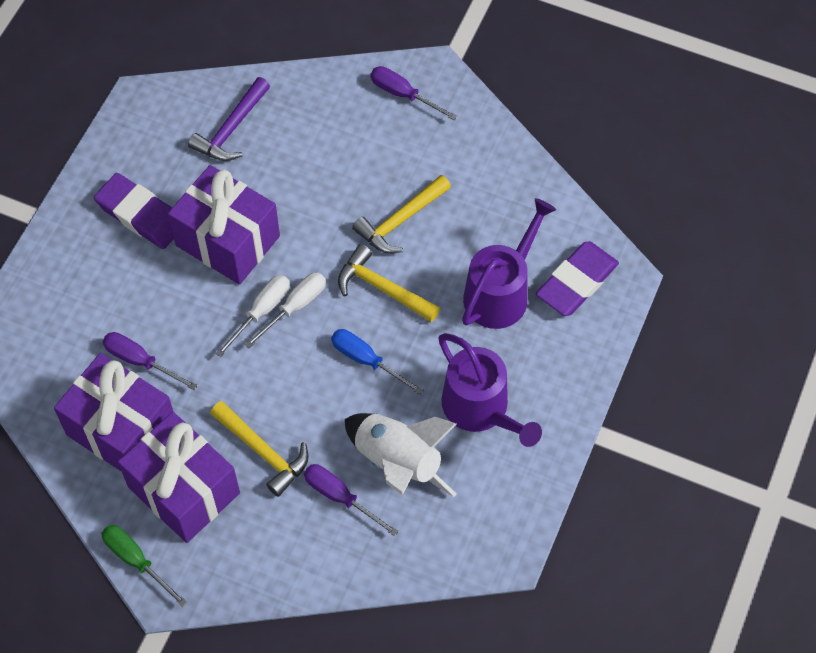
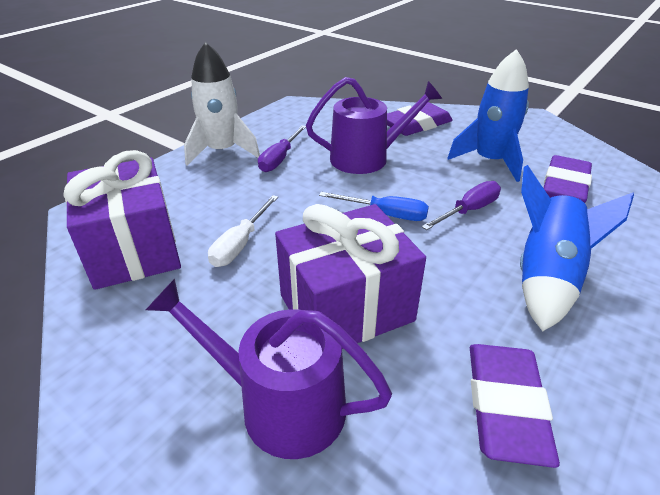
blue rocket: 0 -> 2
green screwdriver: 1 -> 0
purple eraser: 2 -> 3
purple gift: 3 -> 2
purple hammer: 1 -> 0
purple screwdriver: 3 -> 2
white screwdriver: 2 -> 1
yellow hammer: 3 -> 0

